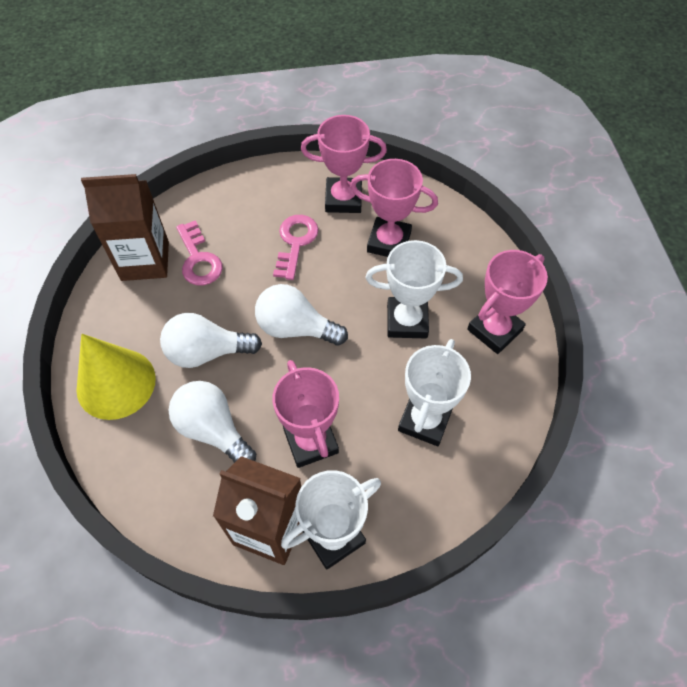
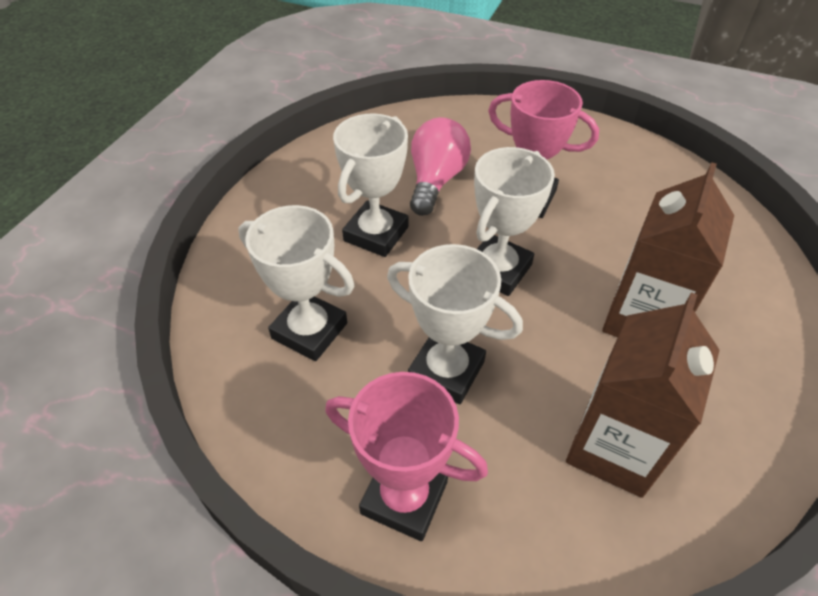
pink key: 2 -> 0
pink light bulb: 0 -> 1
pink trophy: 4 -> 2
white light bulb: 3 -> 0
white trophy: 3 -> 4
yellow cone: 1 -> 0

